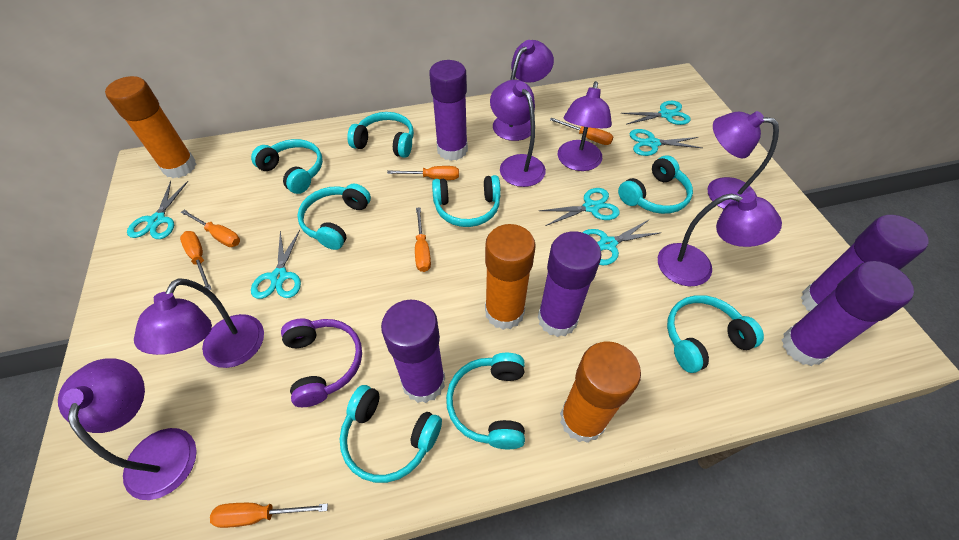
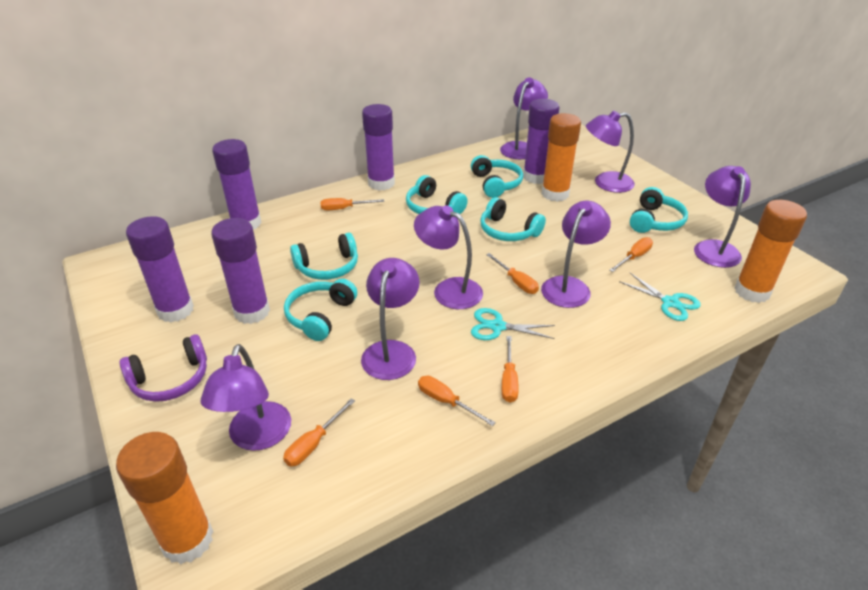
turquoise headphones: 8 -> 6
turquoise scissors: 6 -> 2

